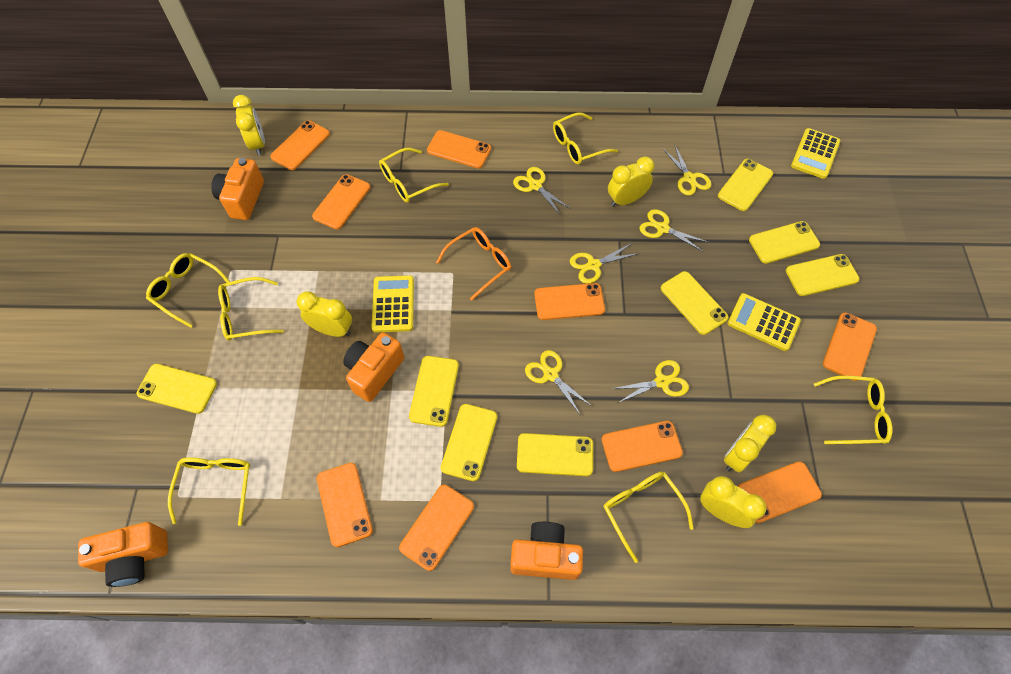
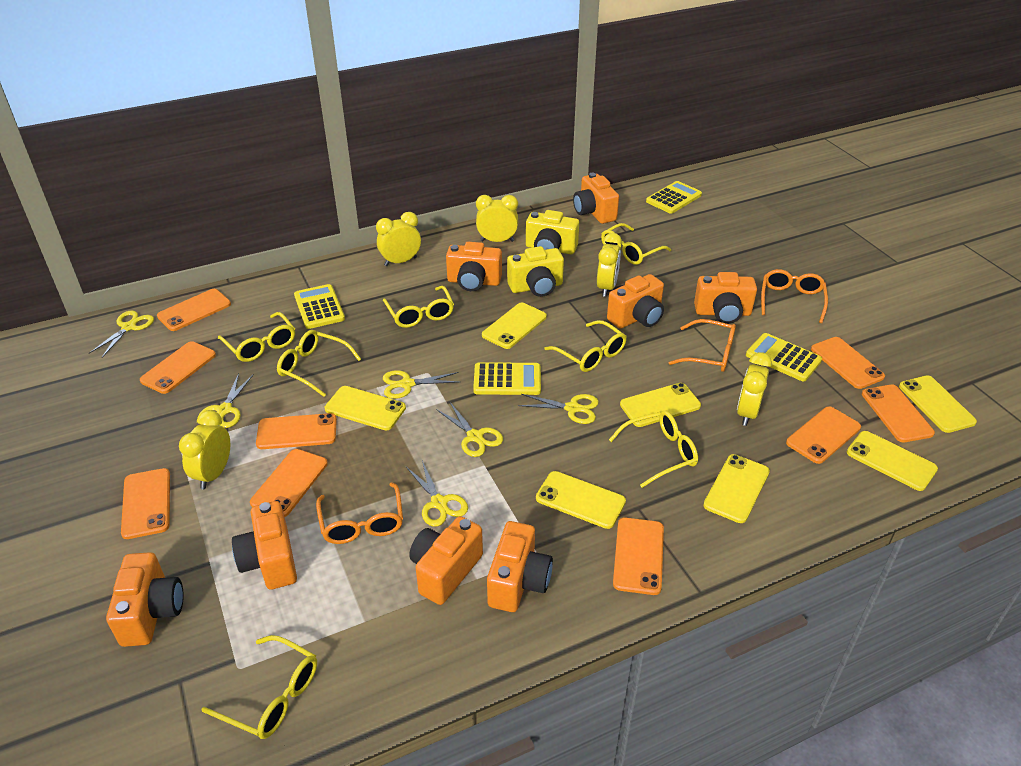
orange camera: 4 -> 8
orange glasses: 1 -> 3
yellow calculator: 3 -> 4
yellow camera: 0 -> 2
yellow phone: 8 -> 7

